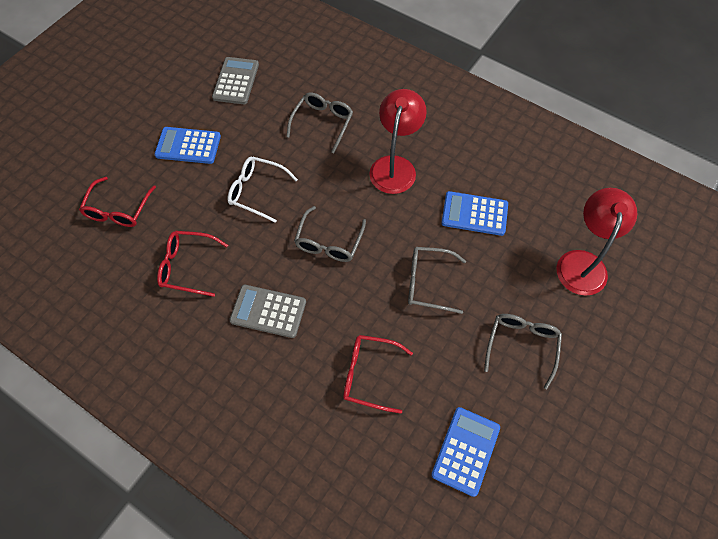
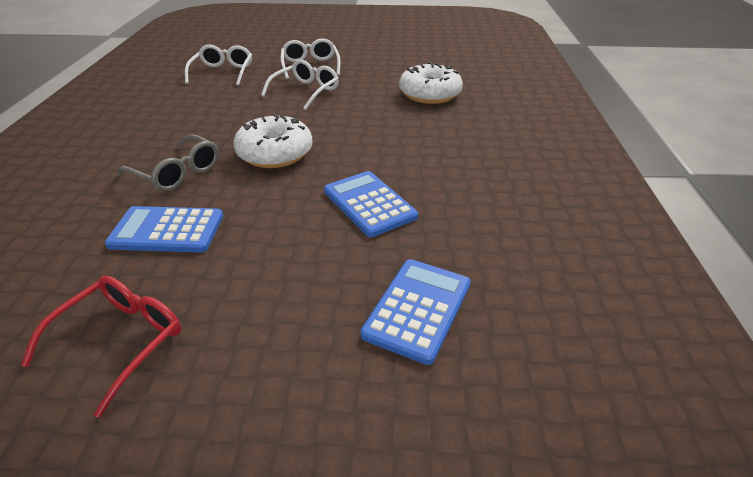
grey calculator: 2 -> 0
grey glasses: 4 -> 1
red glasses: 3 -> 1
red lamp: 2 -> 0
white donut: 0 -> 2
white glasses: 1 -> 3

